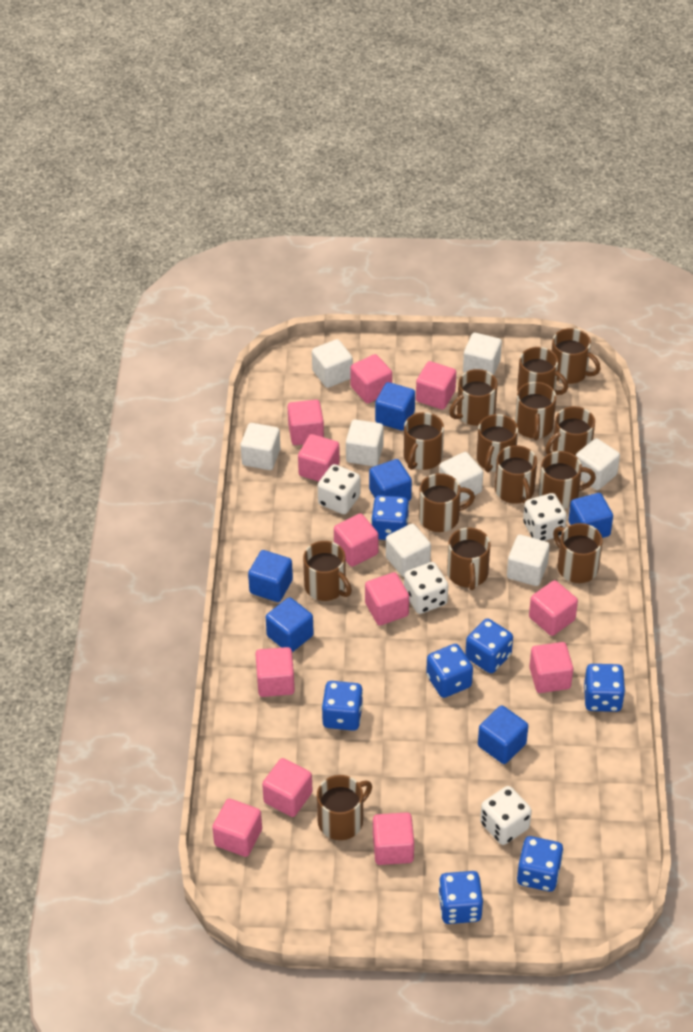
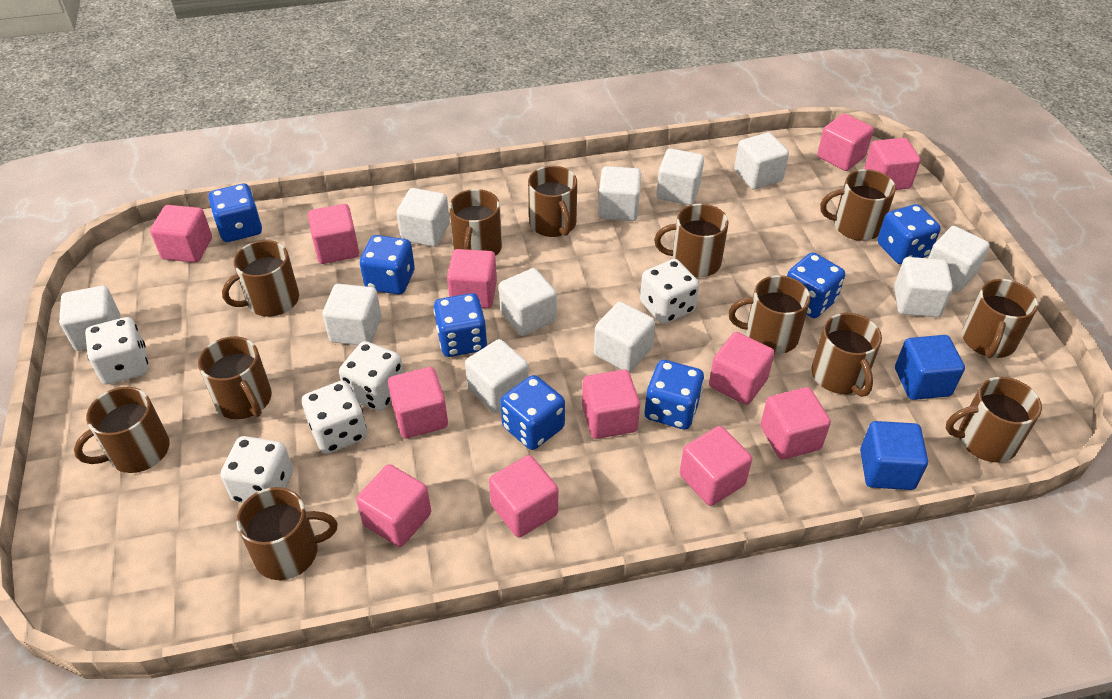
blue cube: 6 -> 2
brown mug: 14 -> 12
white cube: 8 -> 11
white dice: 4 -> 5

